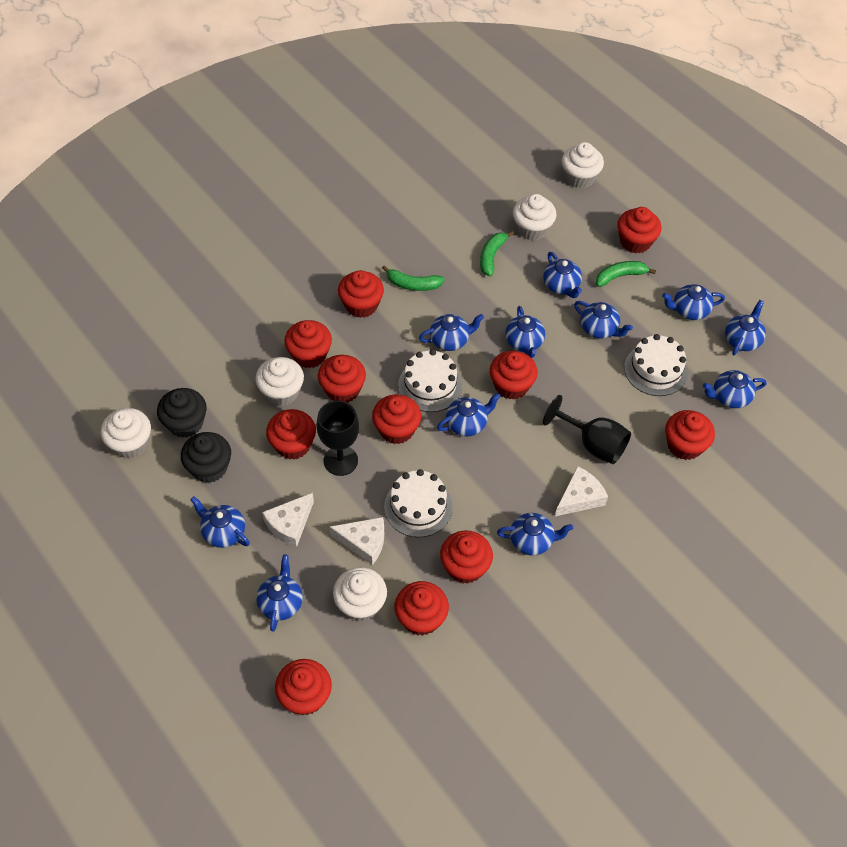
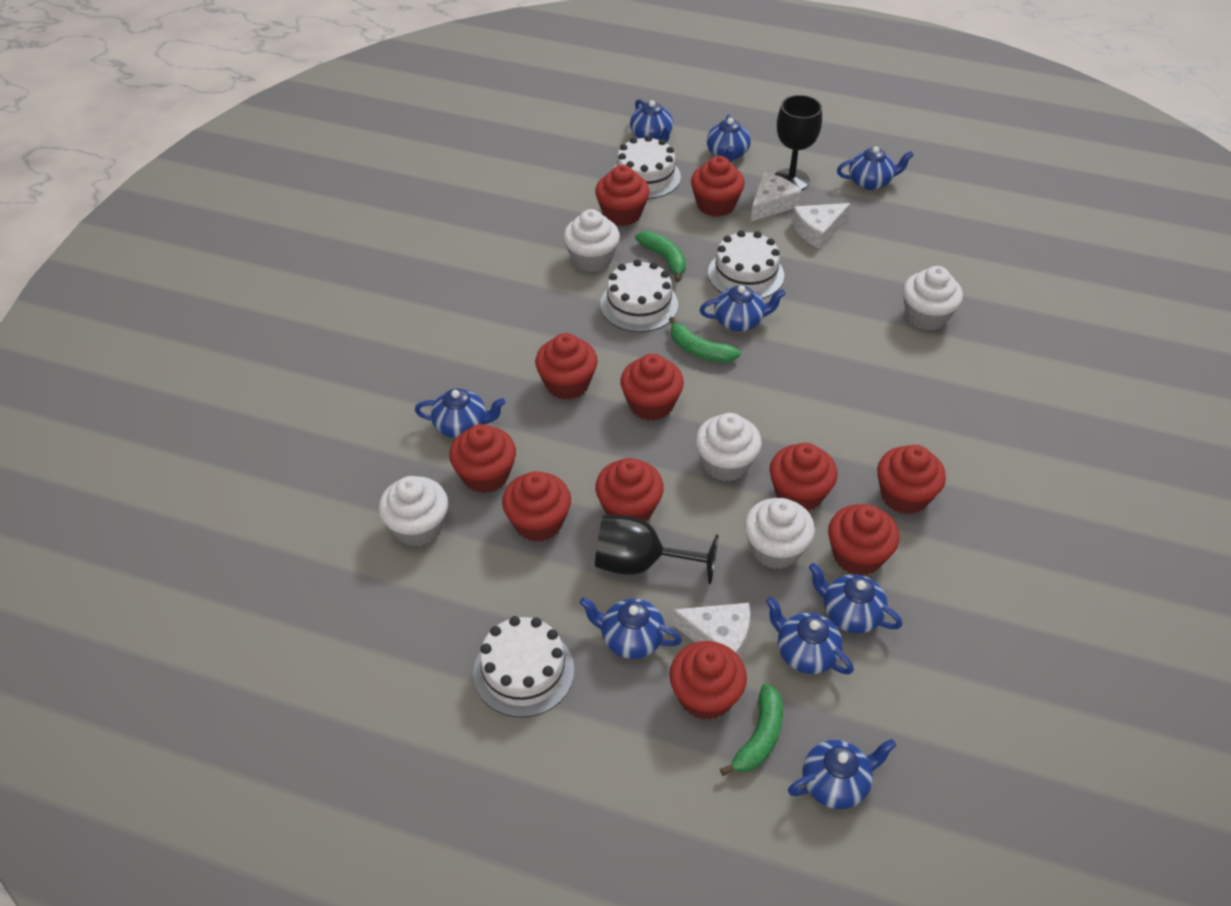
black cupcake: 2 -> 0
blue teapot: 11 -> 9
white cake: 3 -> 4

